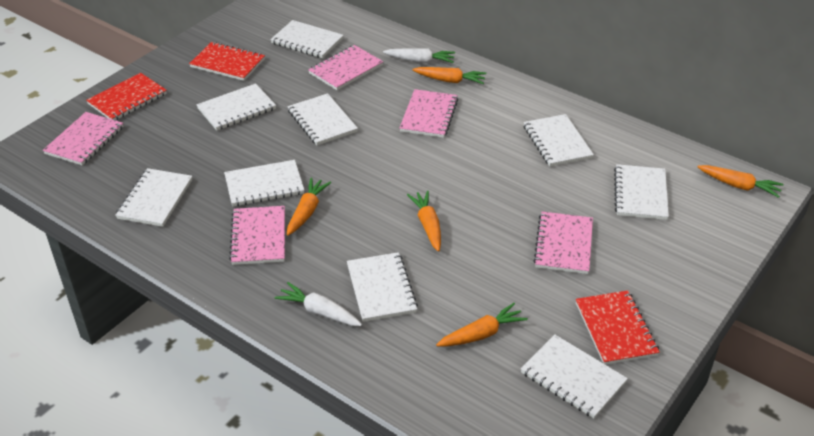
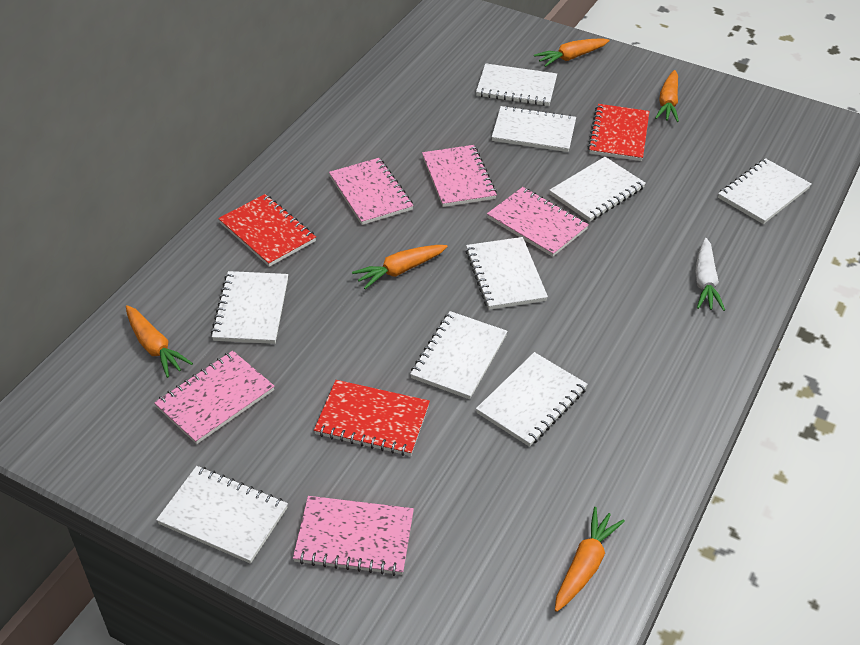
white carrot: 2 -> 1

